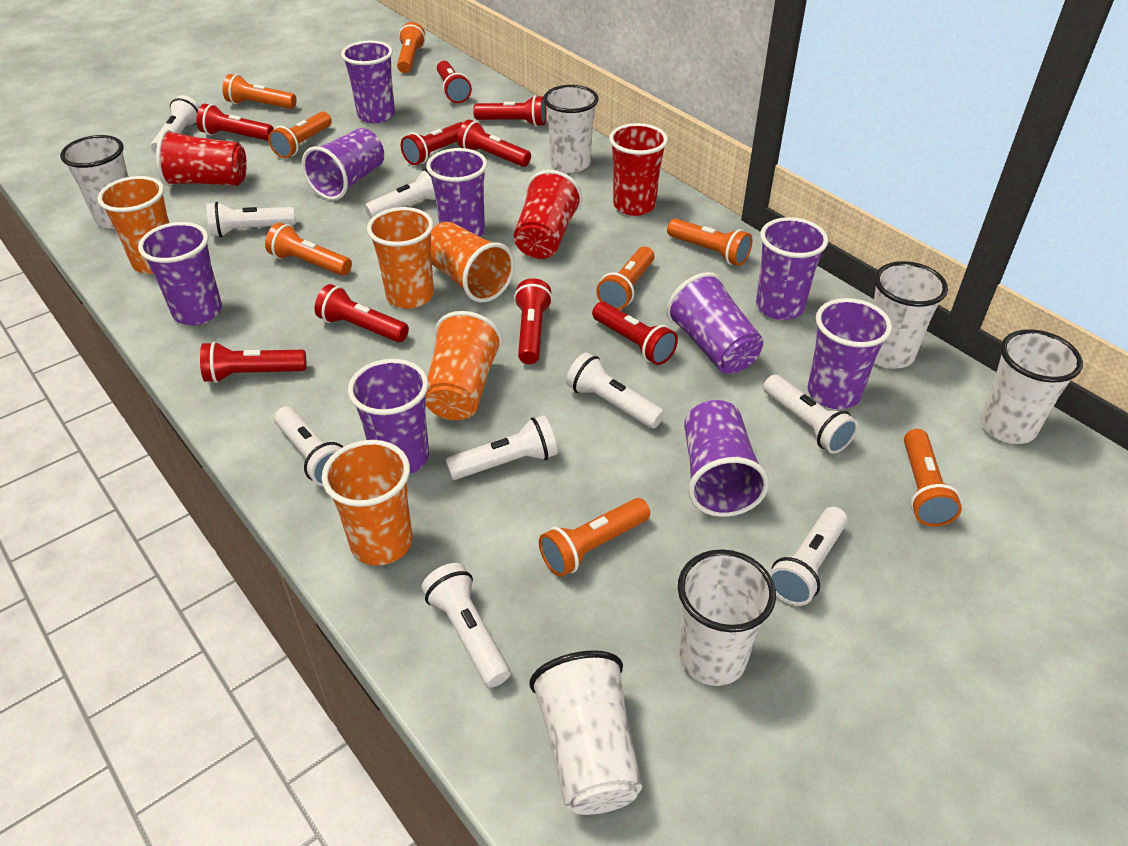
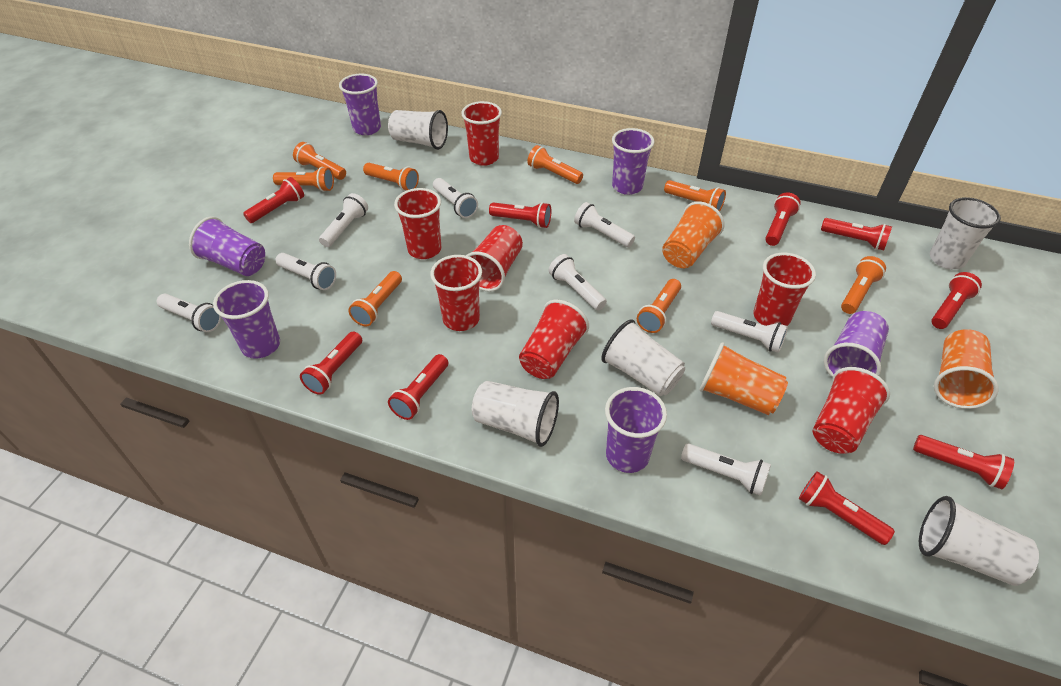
orange cup: 5 -> 3
purple cup: 9 -> 6
red cup: 3 -> 7
white cup: 6 -> 5
white flashlight: 9 -> 8

